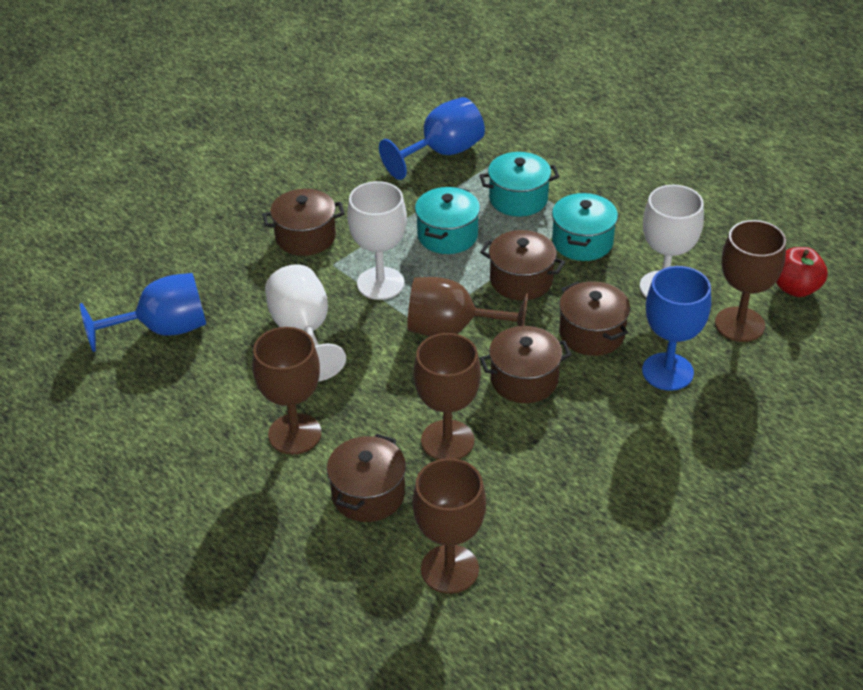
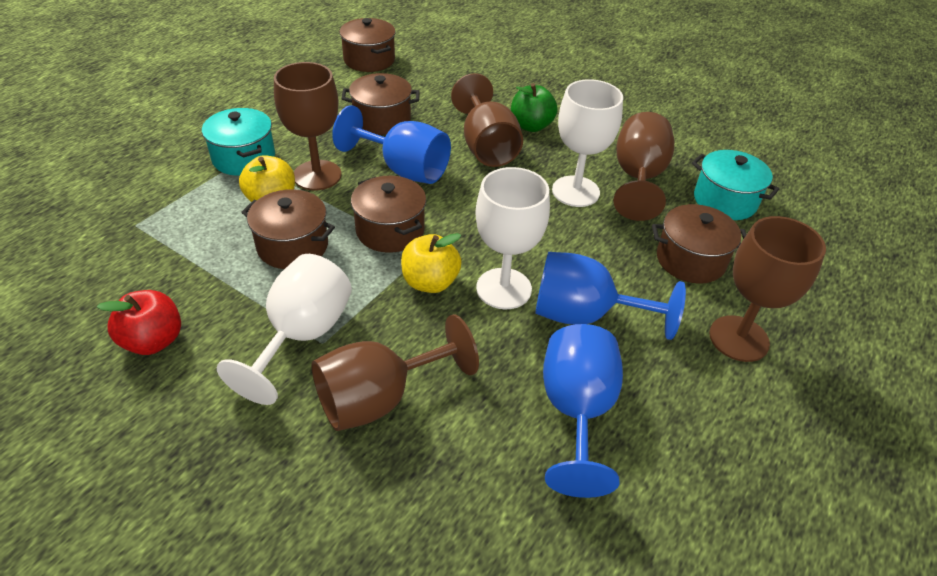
green apple: 0 -> 1
turquoise pot: 3 -> 2
yellow apple: 0 -> 2

